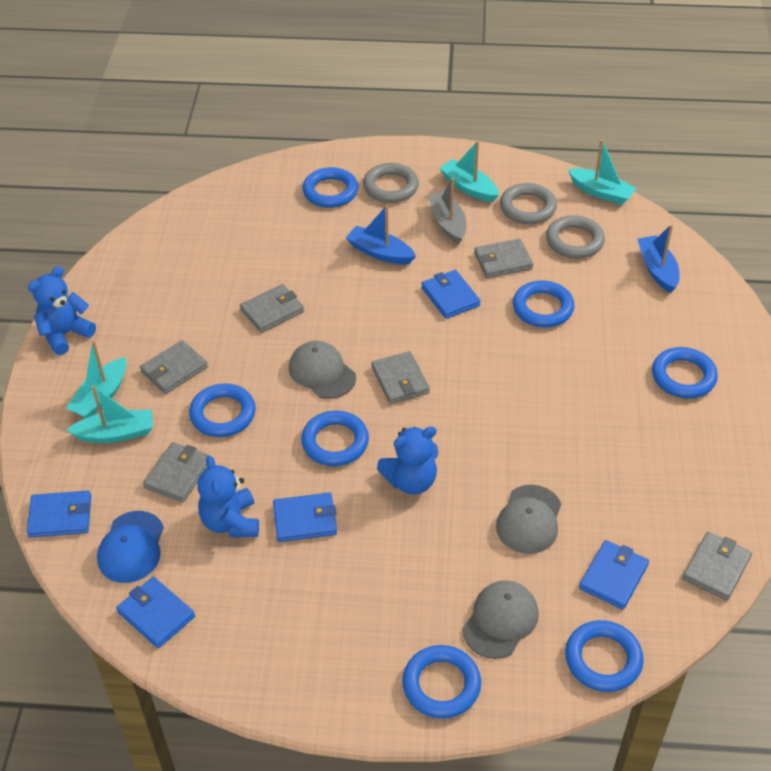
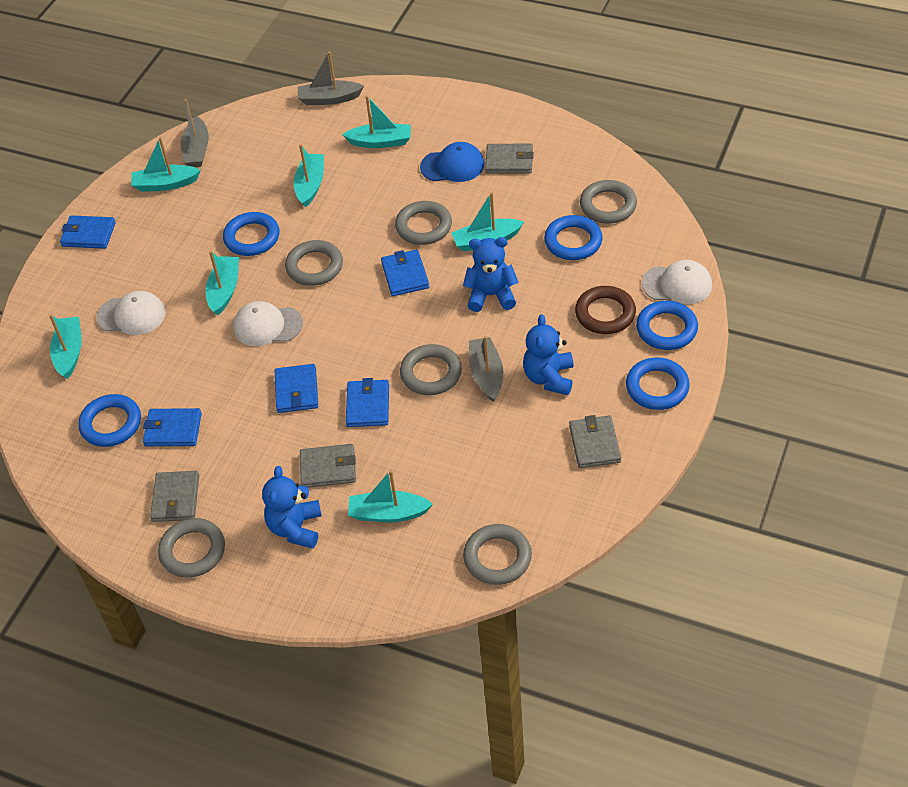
blue boat: 2 -> 0
blue ring: 7 -> 5
brown ring: 0 -> 1
grey boat: 1 -> 3
grey cap: 3 -> 0
grey ring: 3 -> 6
grey wallet: 6 -> 4
turquoise boat: 4 -> 7
white cap: 0 -> 3

